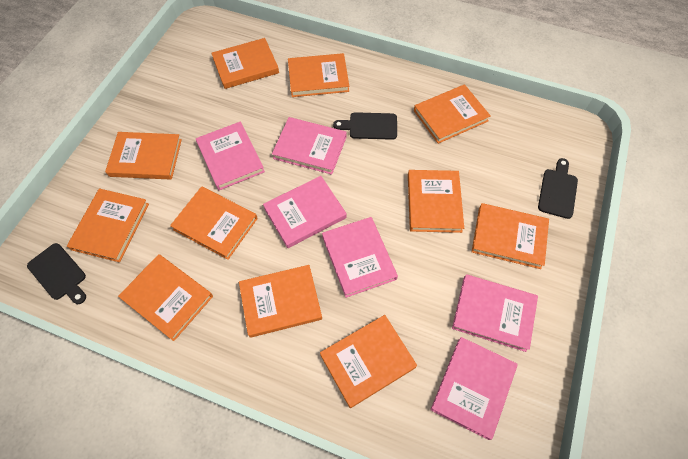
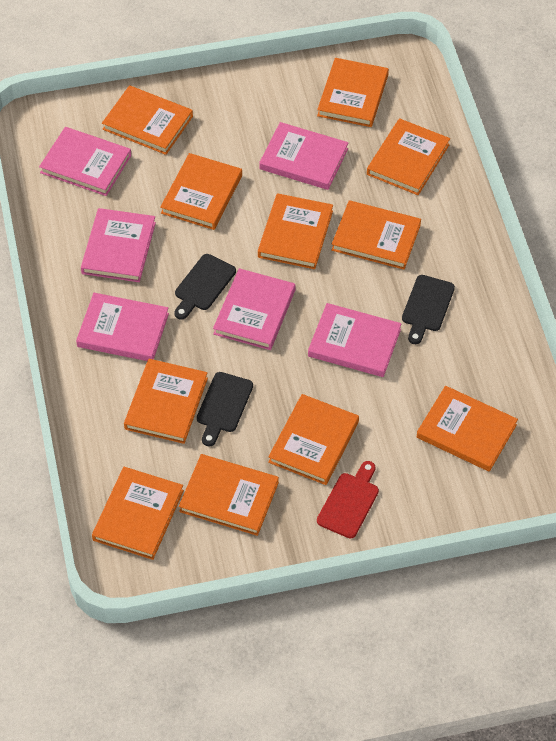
red cutting board: 0 -> 1

